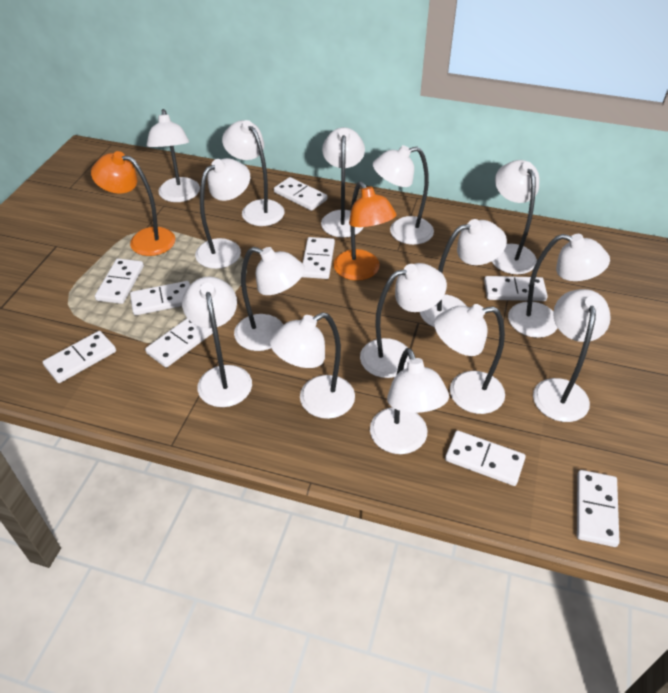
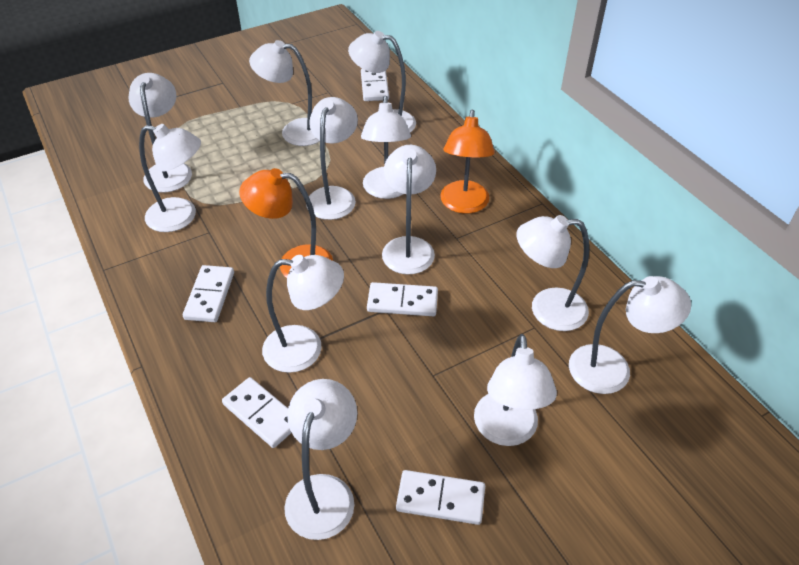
white domino: 9 -> 5
white lamp: 15 -> 12

